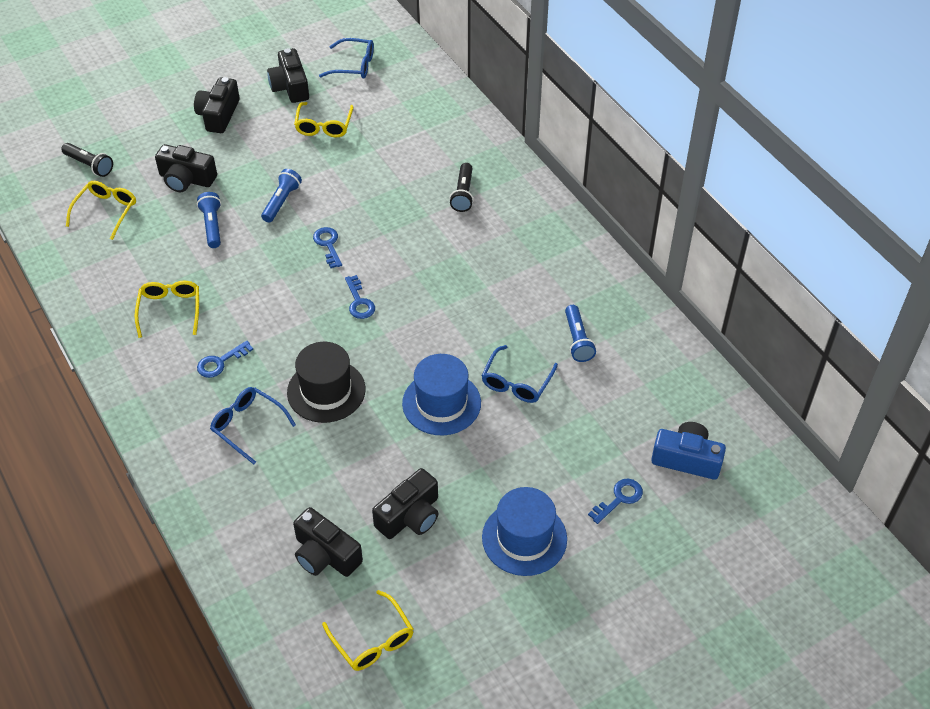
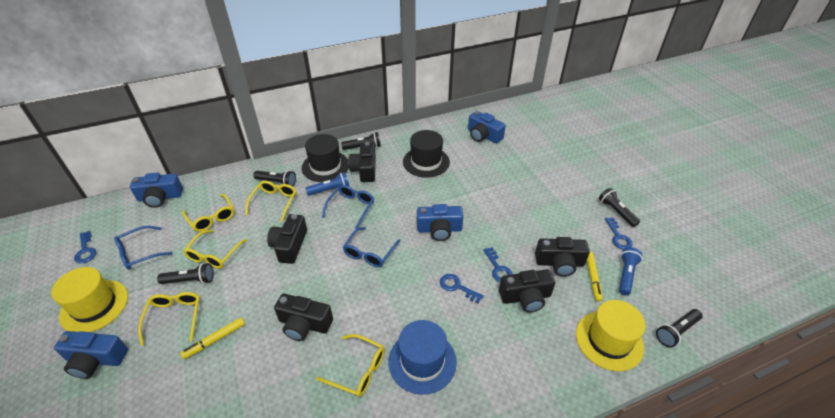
black flashlight: 2 -> 5
black hat: 1 -> 2
blue camera: 1 -> 4
blue flashlight: 3 -> 2
blue hat: 2 -> 1
yellow glasses: 4 -> 5
yellow hat: 0 -> 2
yellow marker: 0 -> 2

